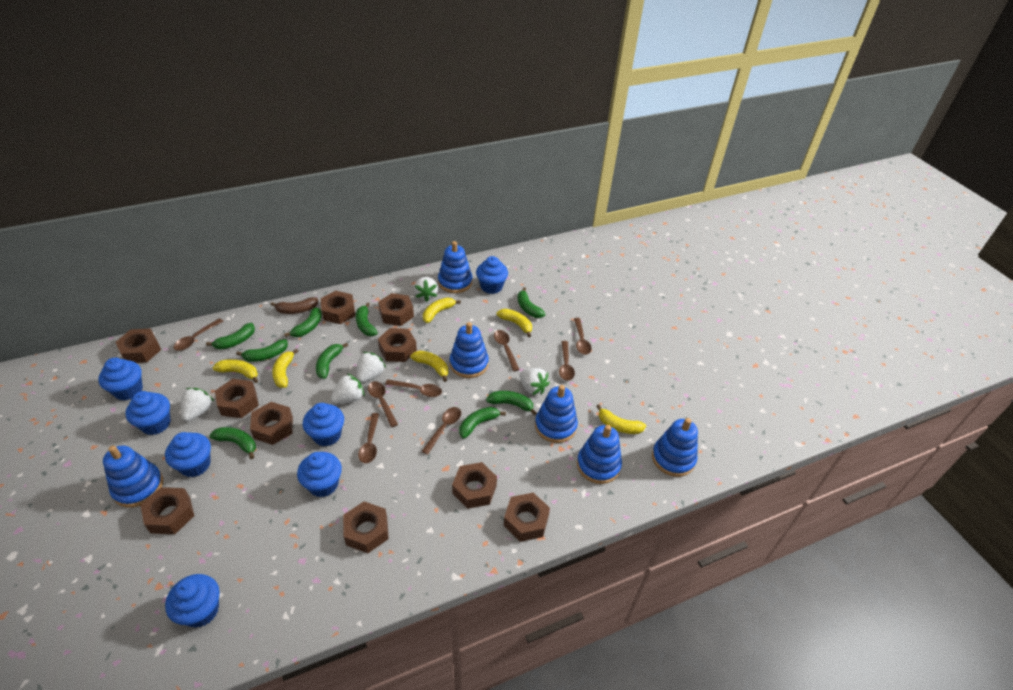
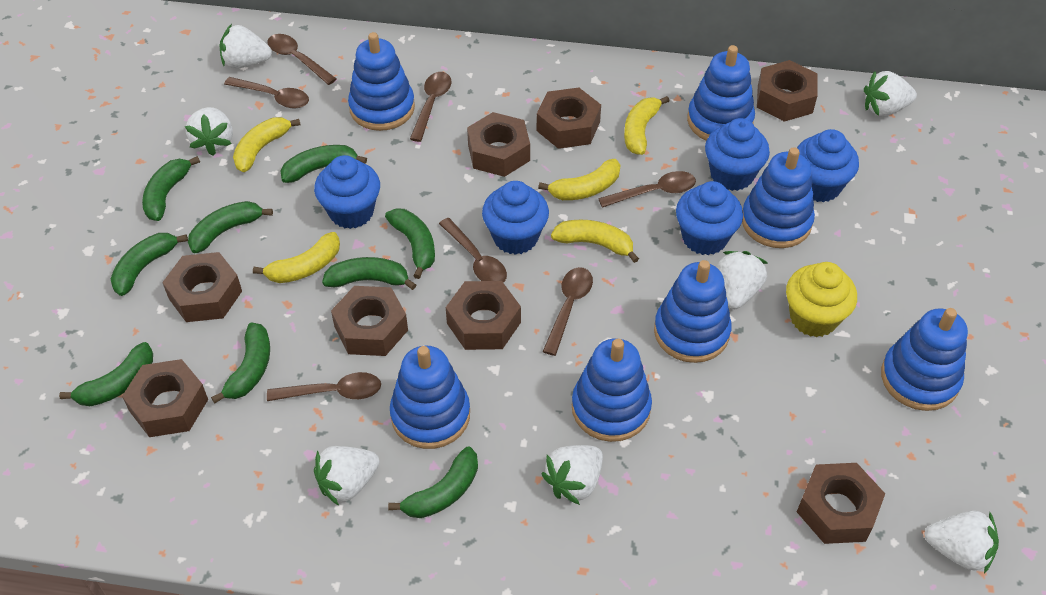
blue cupcake: 7 -> 5
blue stacking toy: 6 -> 7
brown banana: 1 -> 0
brown nut: 10 -> 8
brown spoon: 8 -> 7
white strawberry: 5 -> 7
yellow banana: 6 -> 5
yellow cupcake: 0 -> 1

